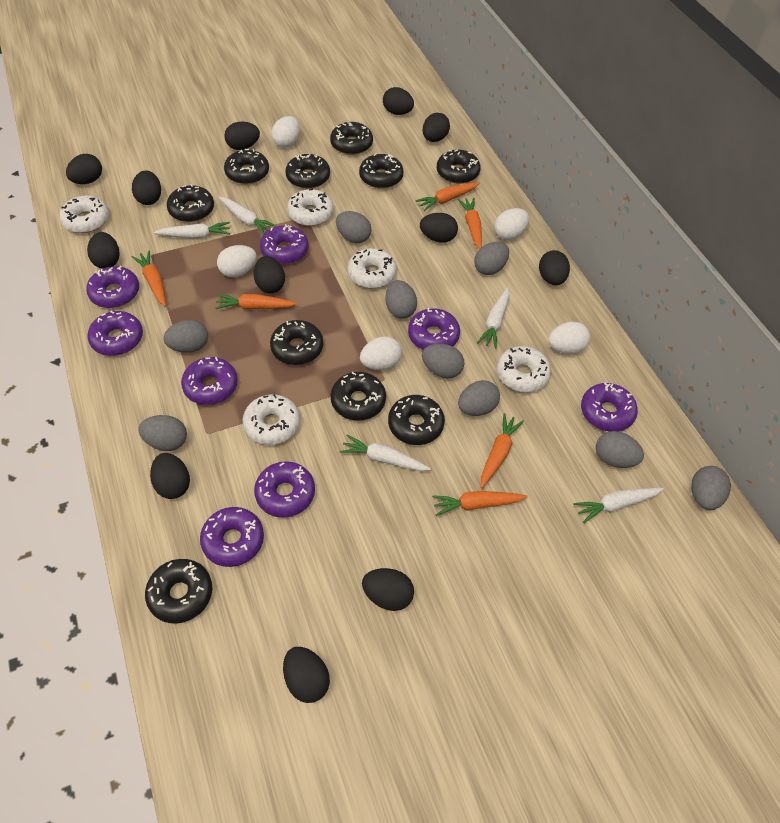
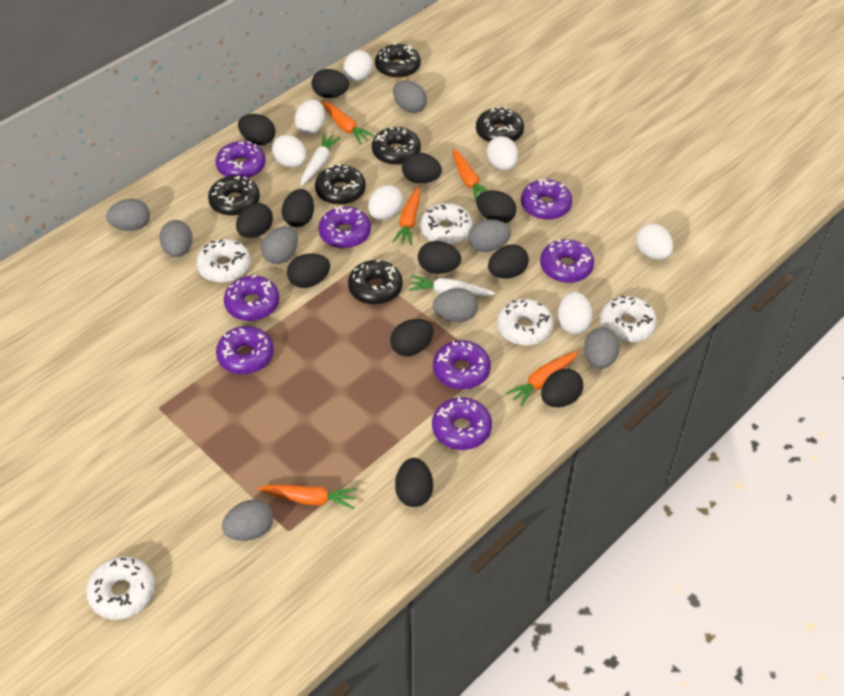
black donut: 10 -> 6
grey egg: 9 -> 8
orange carrot: 6 -> 5
white carrot: 5 -> 2
white egg: 5 -> 7

